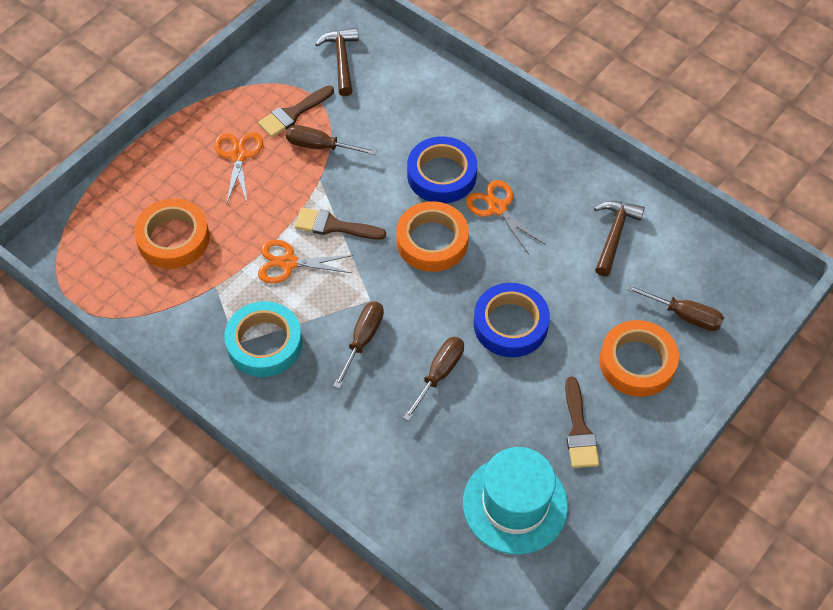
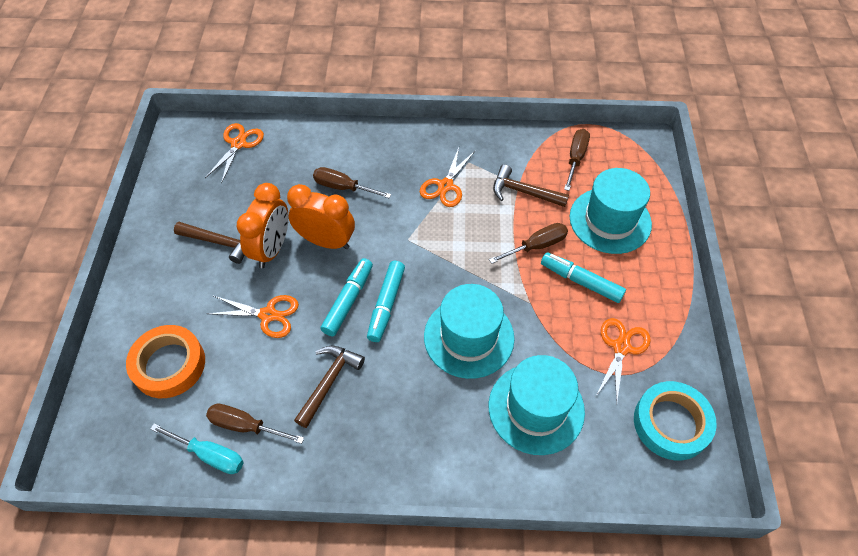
blue tape: 2 -> 0
brown brush: 3 -> 0
brown hammer: 2 -> 3
orange clock: 0 -> 2
orange scissors: 3 -> 4
orange tape: 3 -> 1
turquoise hat: 1 -> 3
turquoise marker: 0 -> 3
turquoise screwdriver: 0 -> 1

